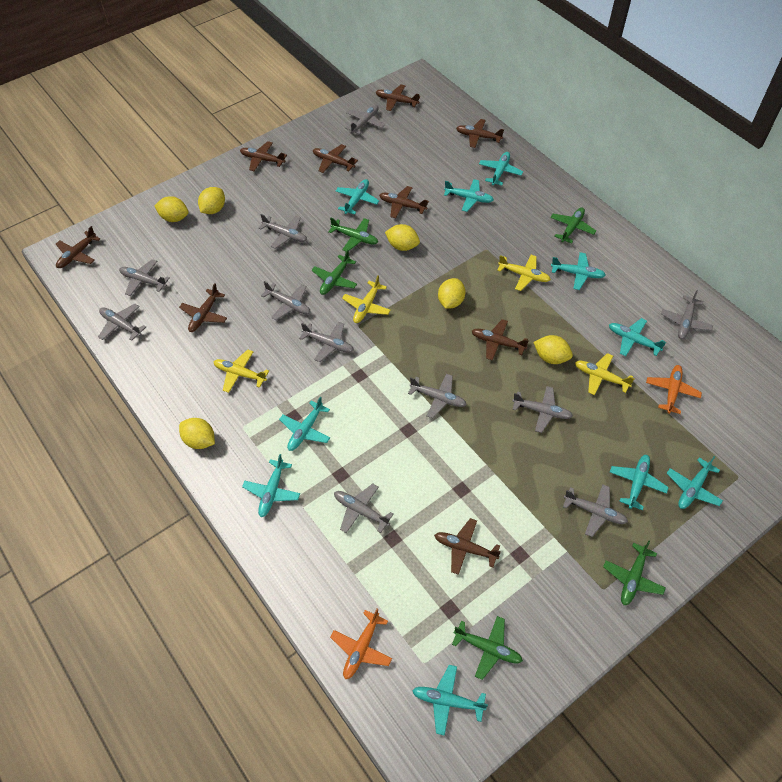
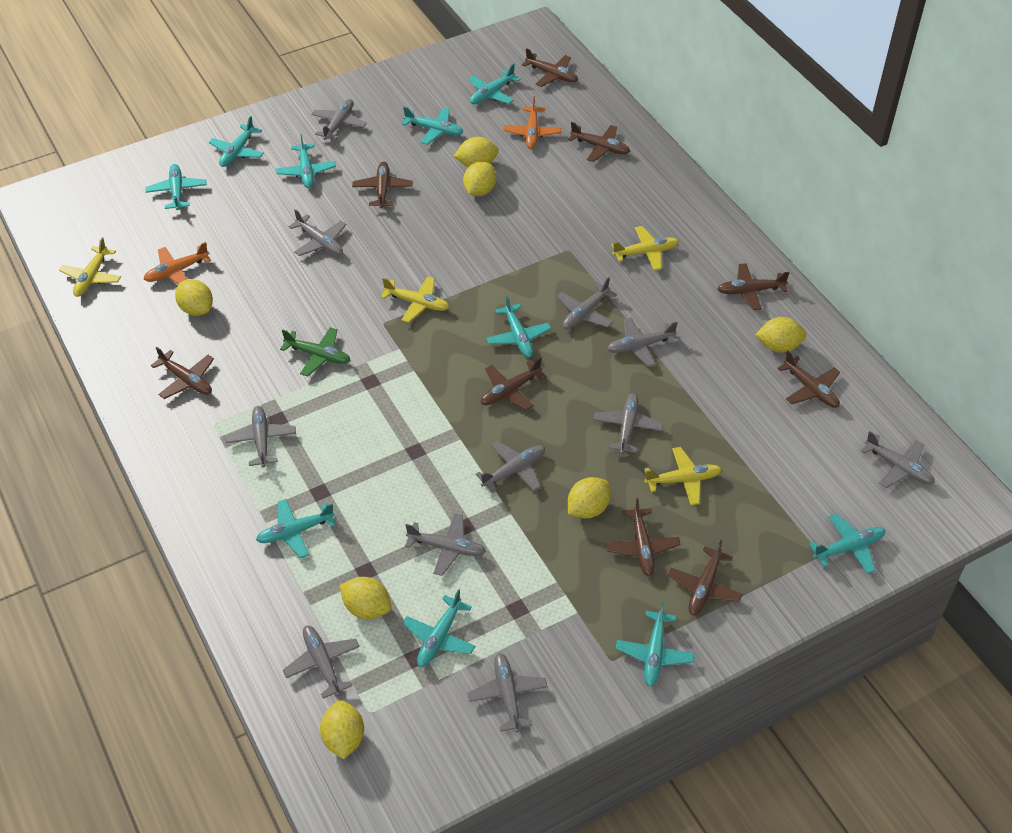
green plane: 5 -> 1
yellow lemon: 6 -> 7

